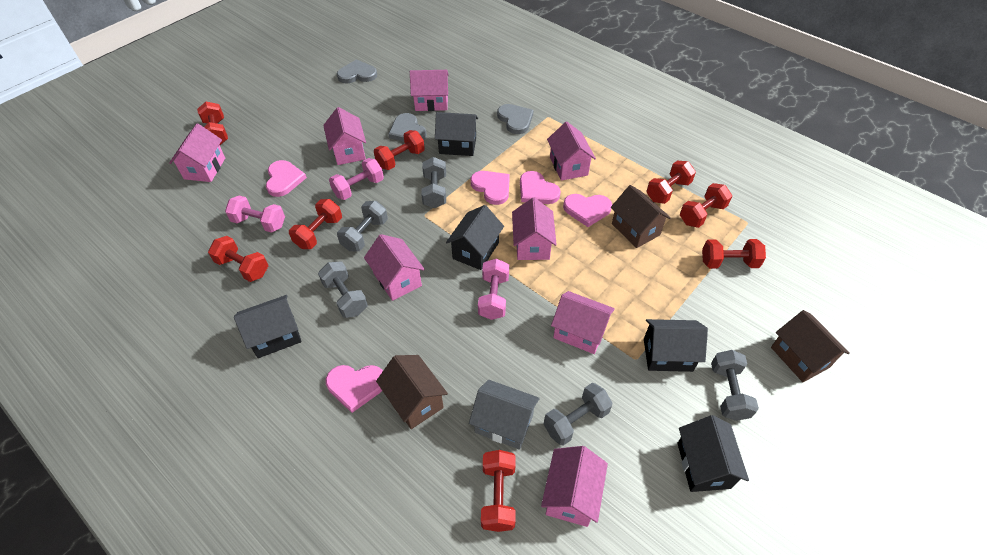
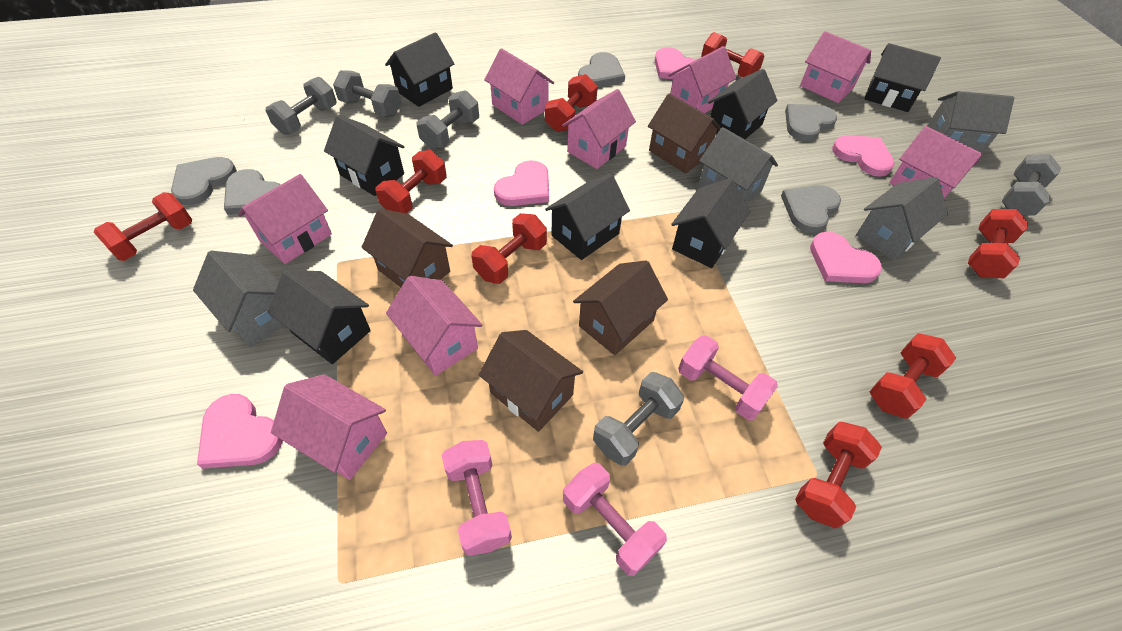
black house: 5 -> 7
brown house: 3 -> 4
grey heart: 3 -> 5
grey house: 1 -> 4

